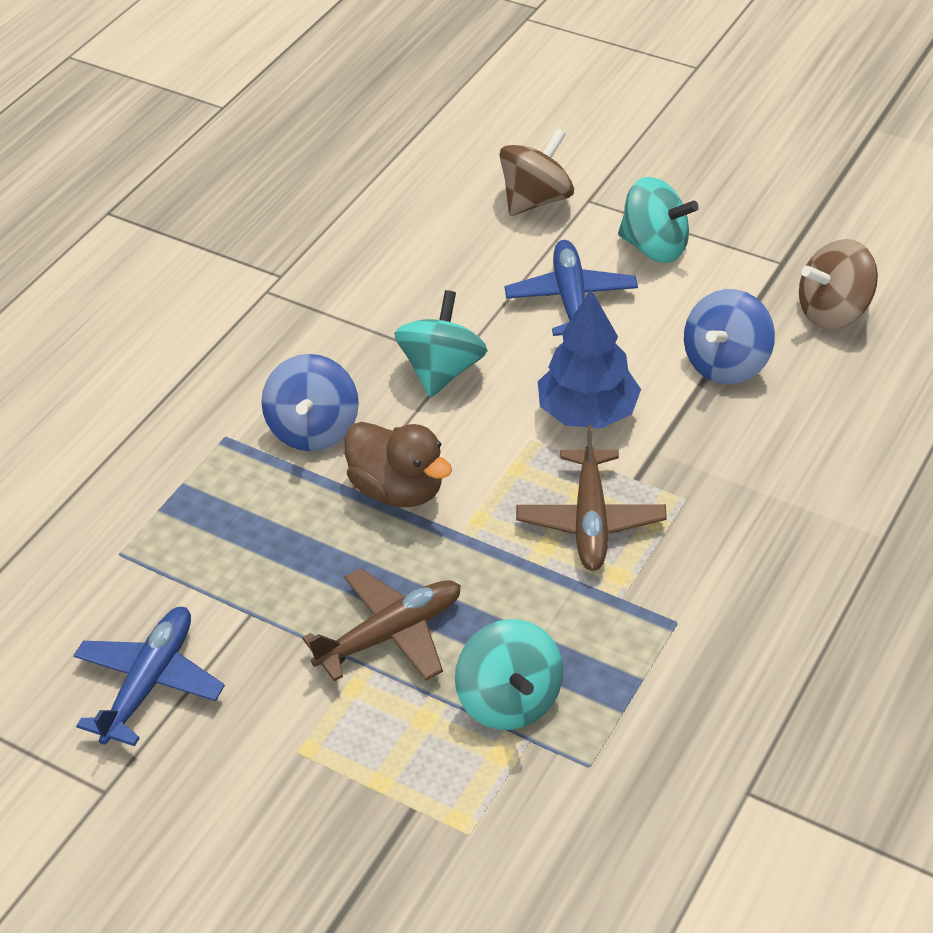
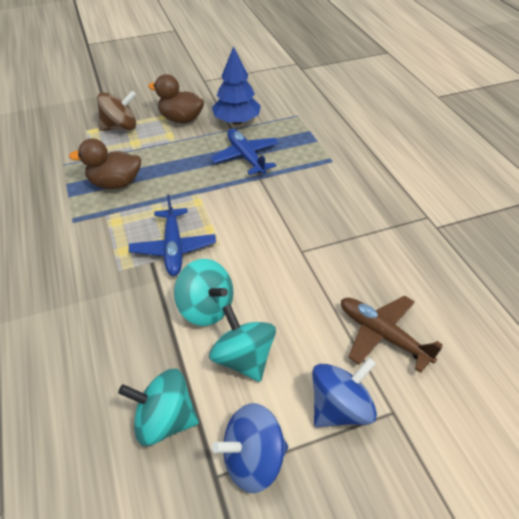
brown duck: 1 -> 2
brown plane: 2 -> 1
brown spinning top: 2 -> 1

